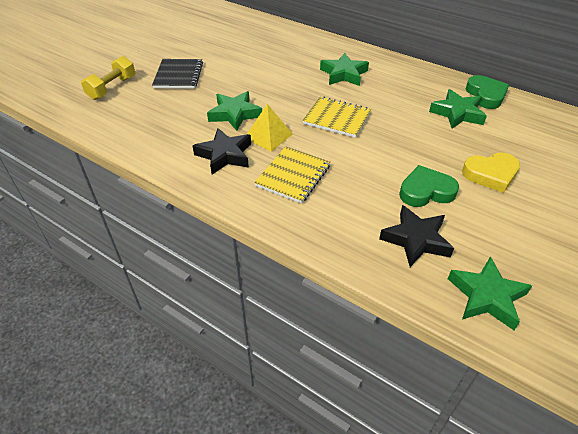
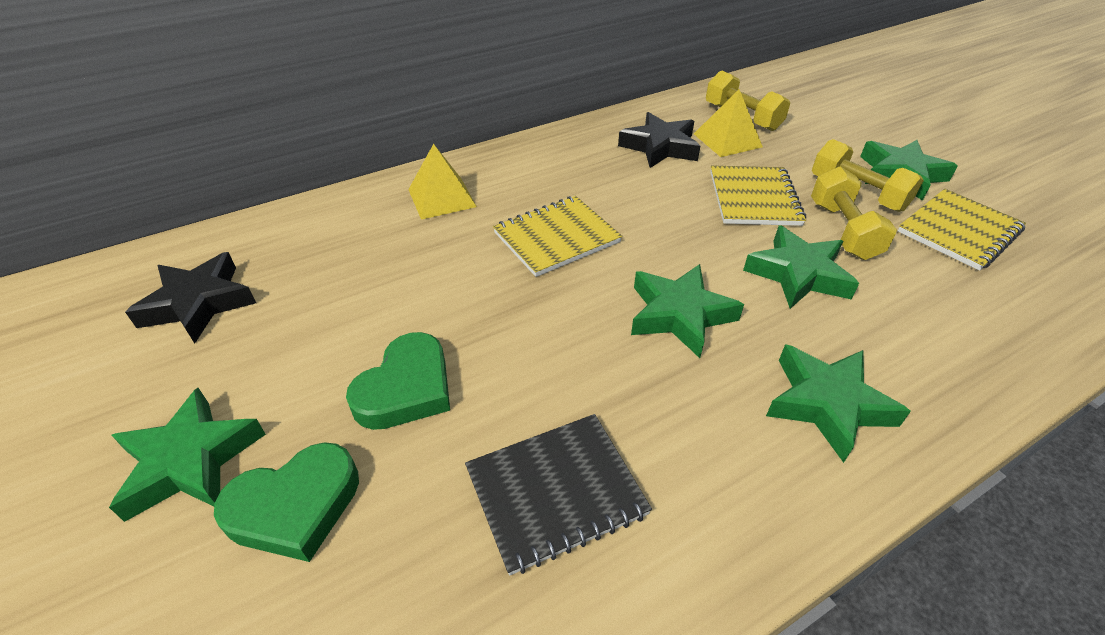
green star: 4 -> 5
yellow dumbbell: 1 -> 3
yellow heart: 1 -> 0
yellow notebook: 2 -> 3
yellow pyramid: 1 -> 2

